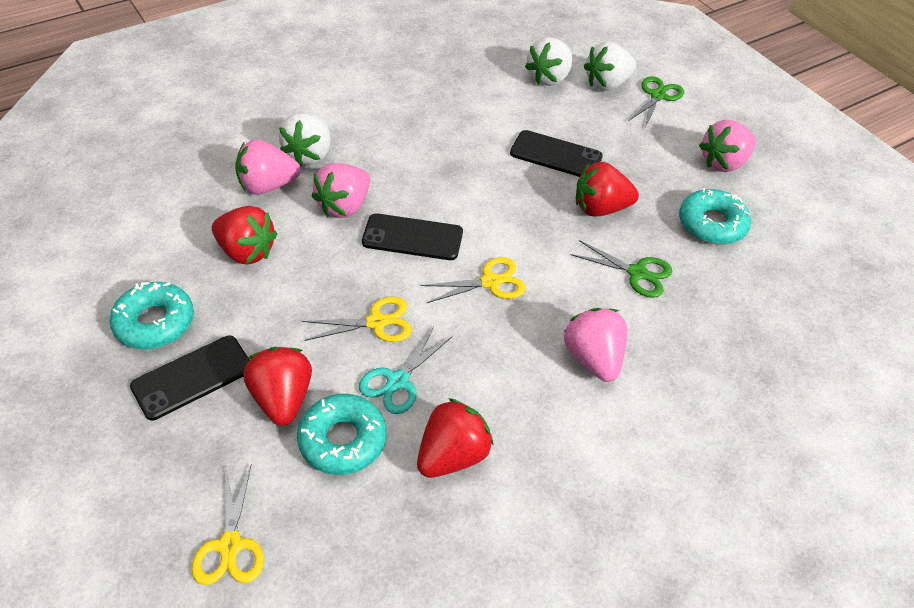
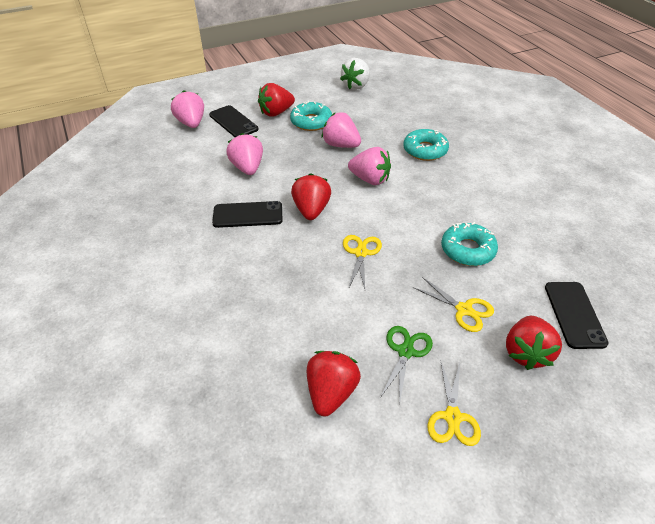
green scissors: 2 -> 1
turquoise scissors: 1 -> 0
white strawberry: 3 -> 1

